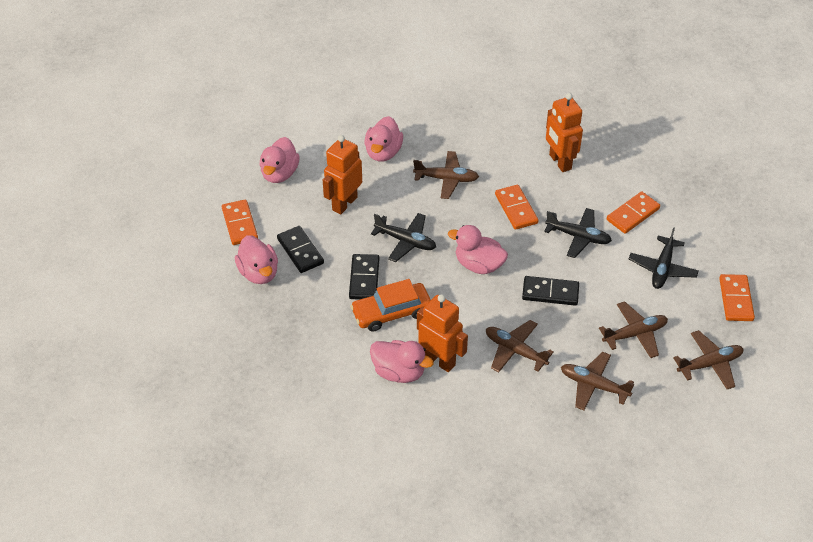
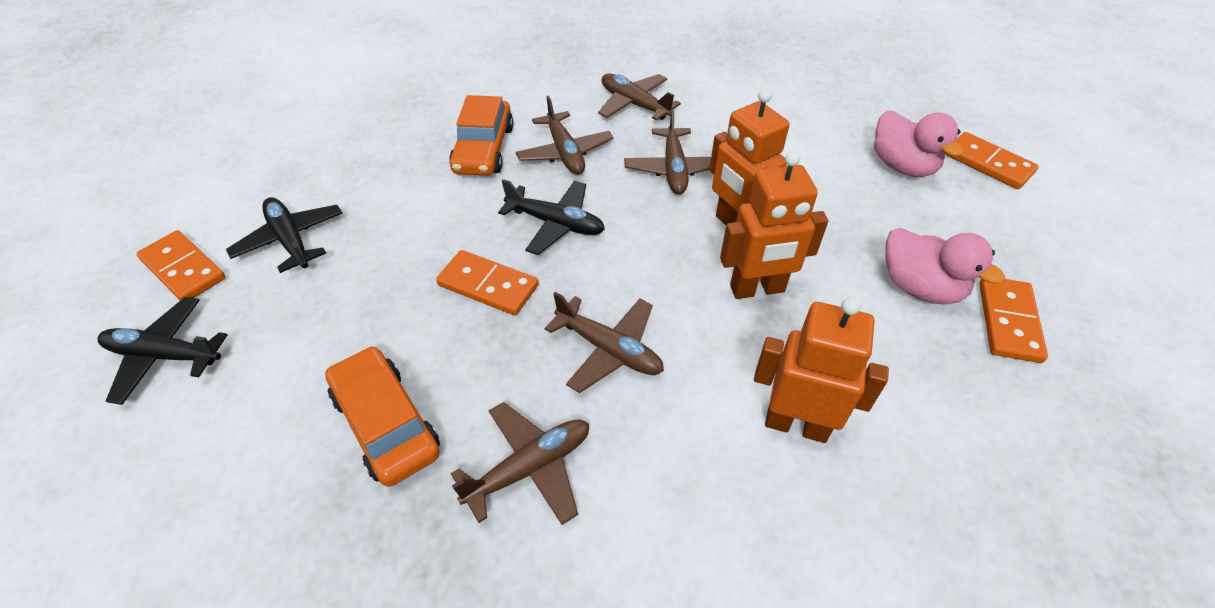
black domino: 3 -> 0
orange car: 1 -> 2
pink duck: 5 -> 2

